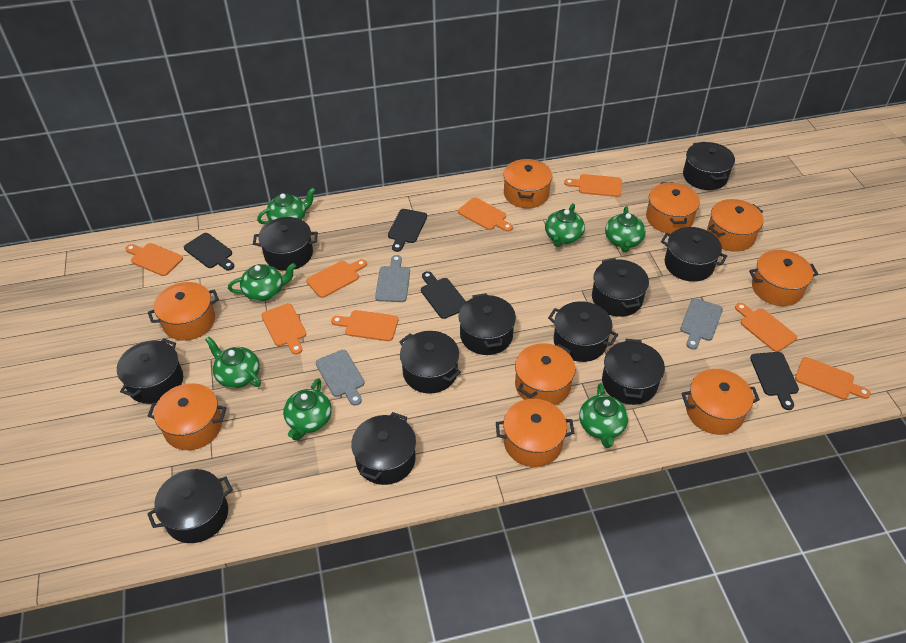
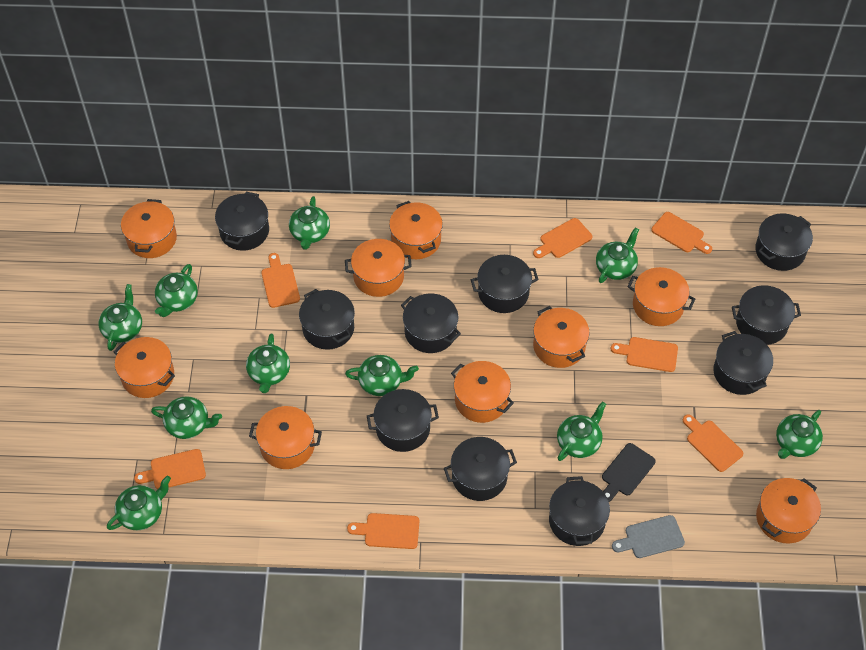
black cutting board: 4 -> 1
black pot: 11 -> 10
green teapot: 7 -> 10
grey cutting board: 3 -> 1
orange cutting board: 8 -> 7

